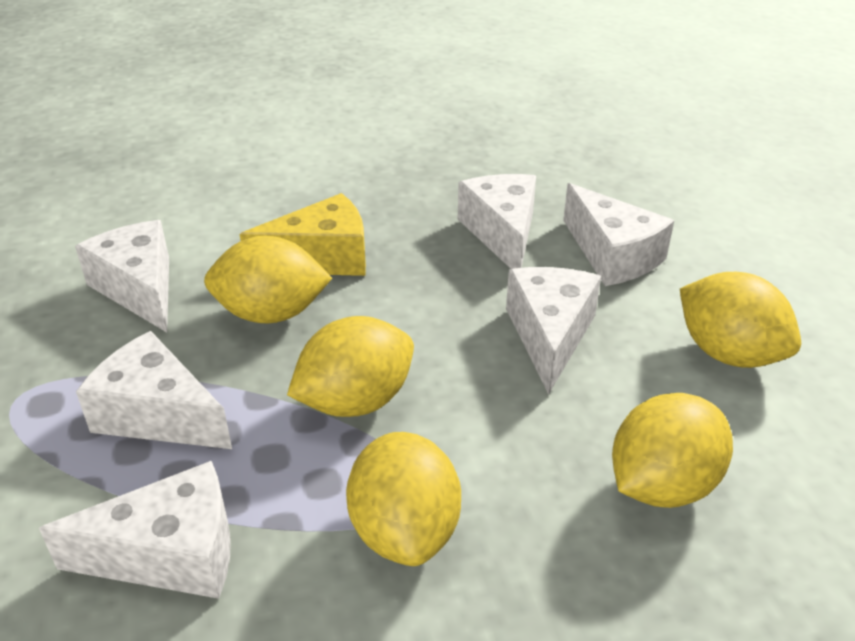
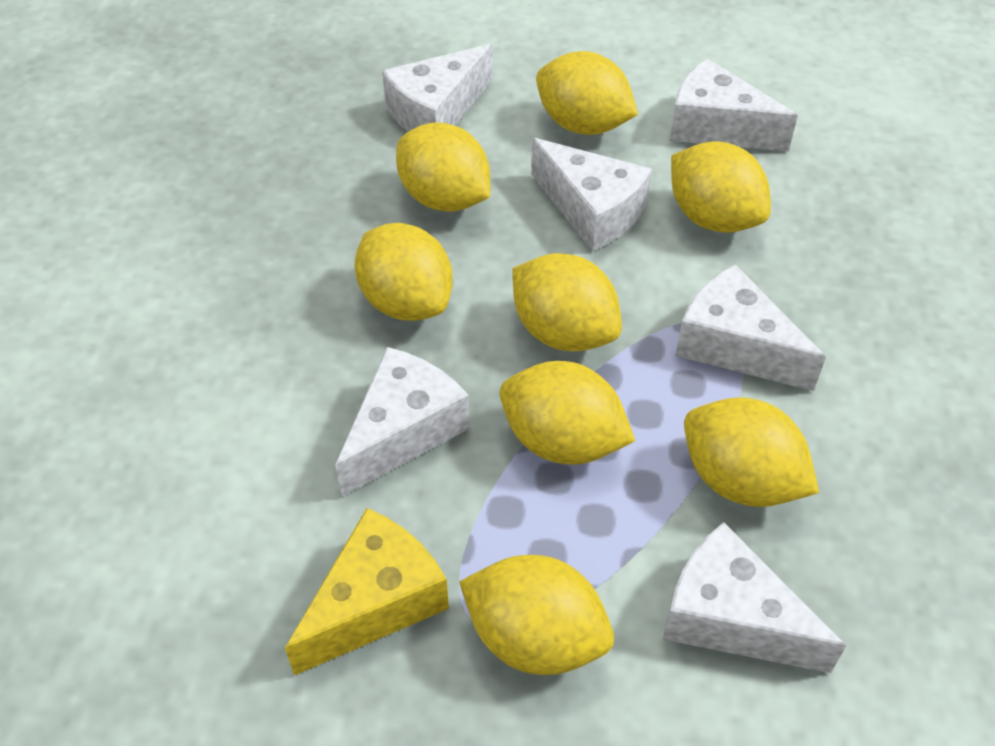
yellow lemon: 5 -> 8

